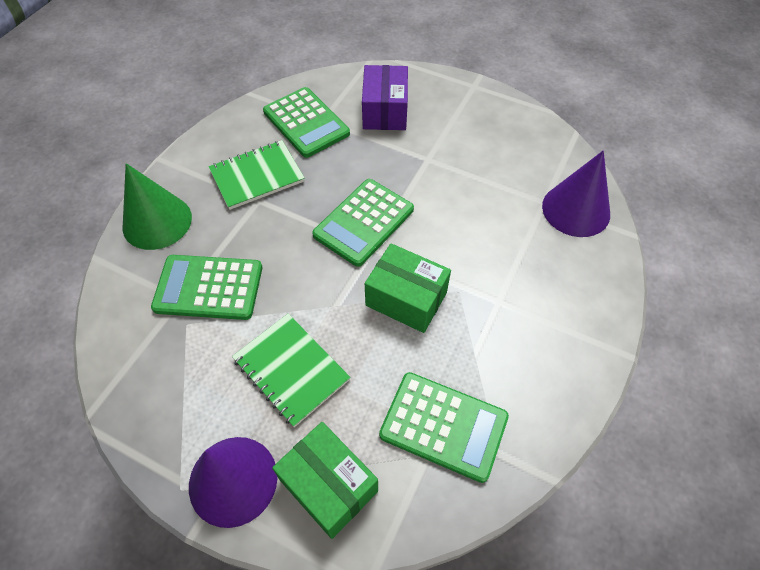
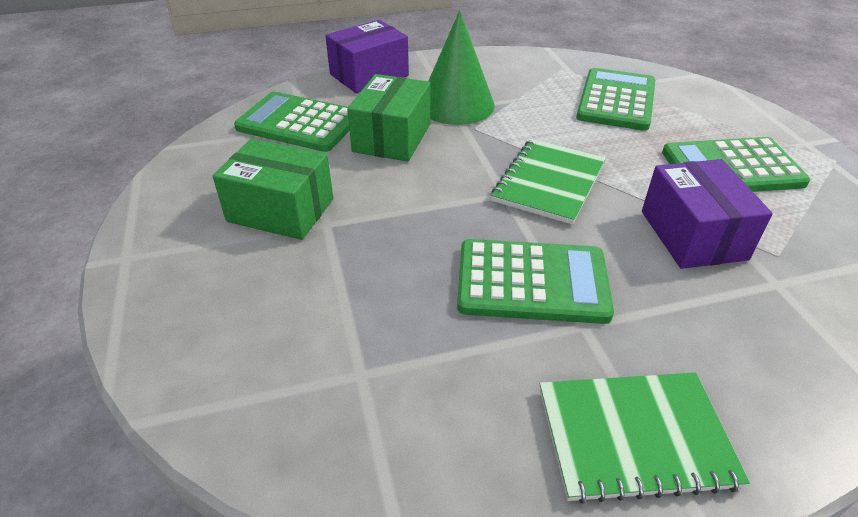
purple box: 1 -> 2
purple cone: 2 -> 0

